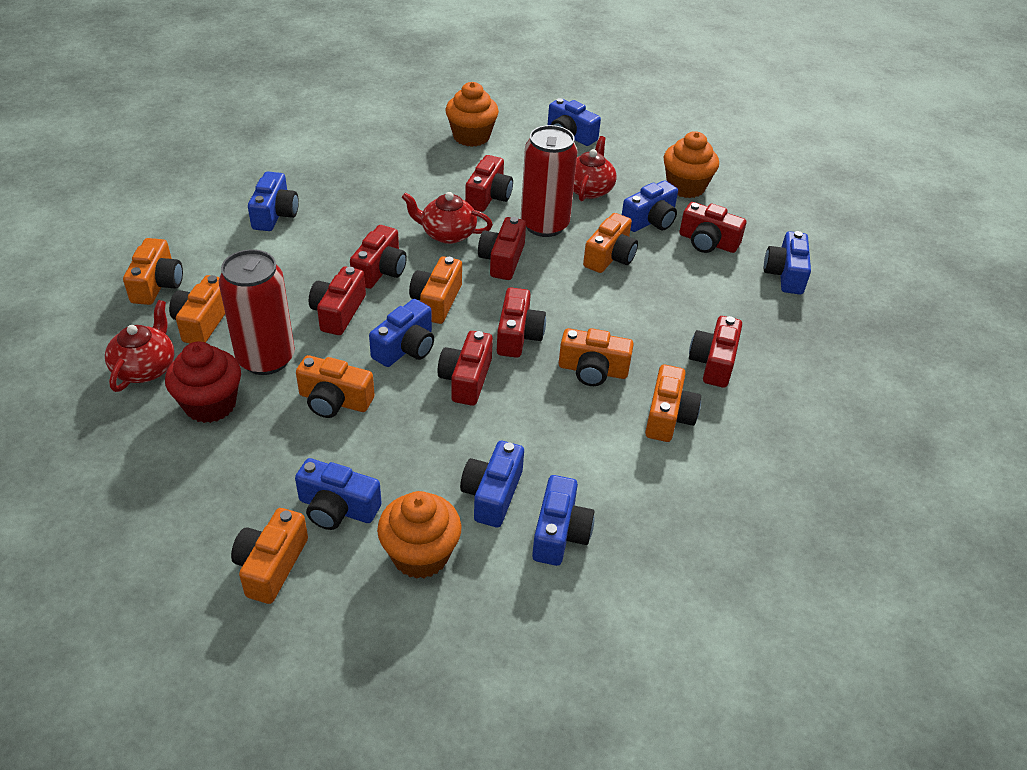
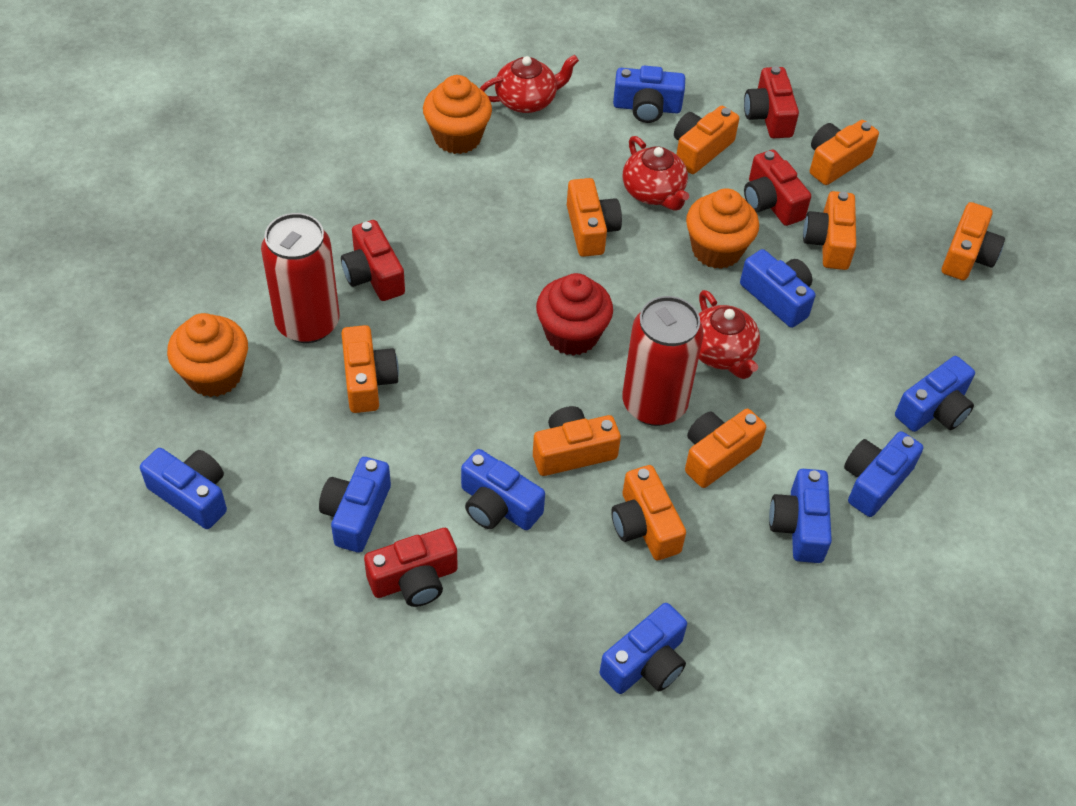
blue camera: 8 -> 9
orange camera: 8 -> 9
red camera: 8 -> 4

